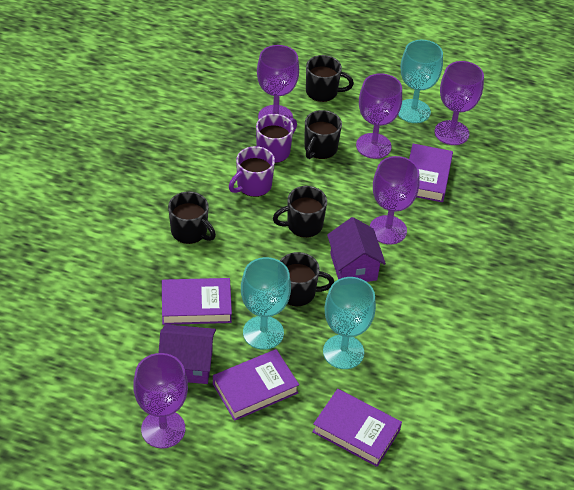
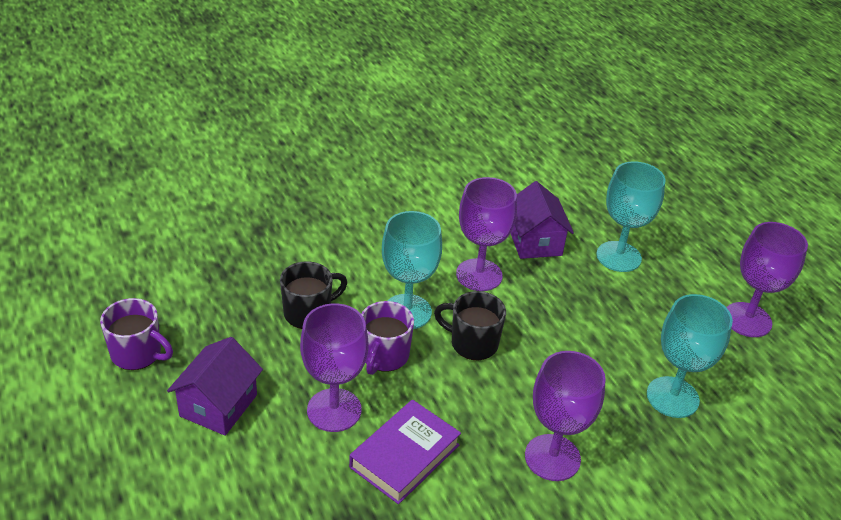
black mug: 5 -> 2
purple book: 4 -> 1
purple goblet: 5 -> 4

